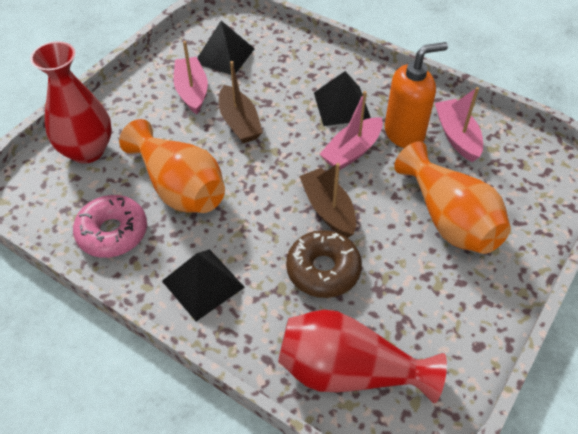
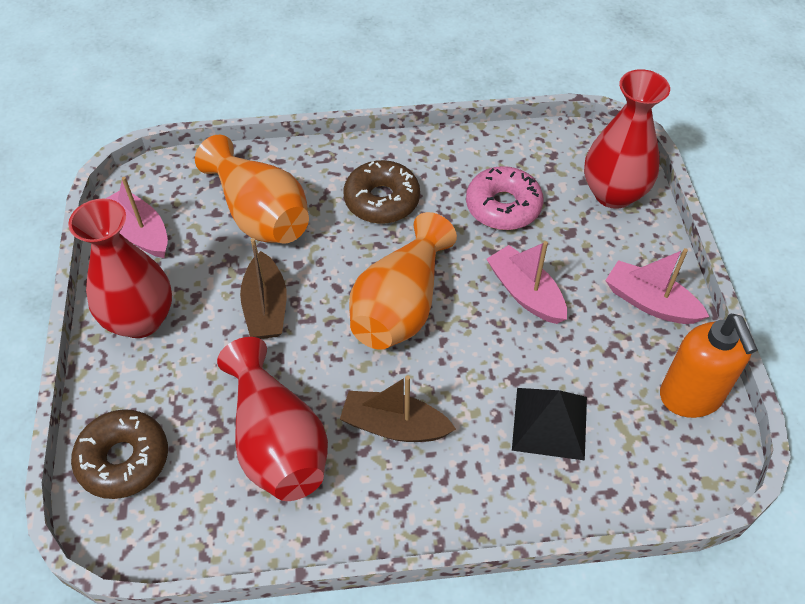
black pyramid: 3 -> 1
brown donut: 1 -> 2
red vase: 2 -> 3

